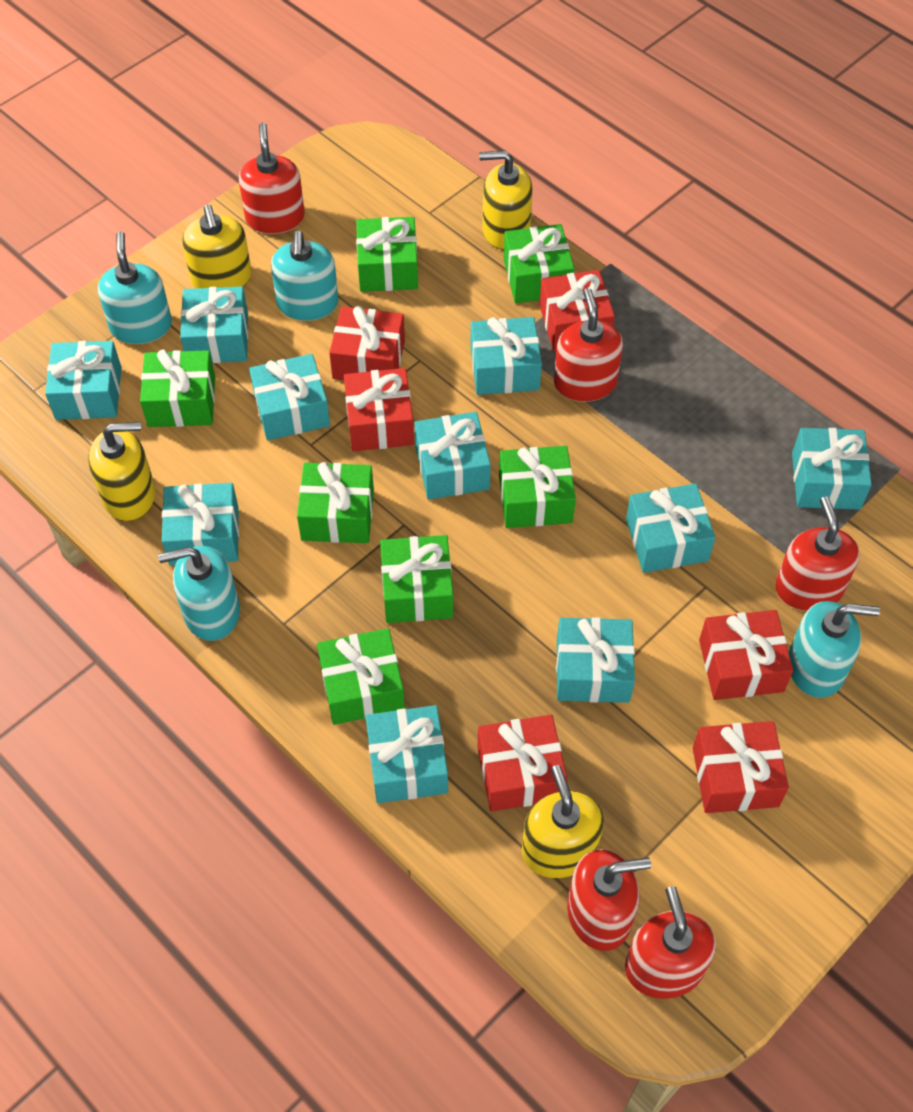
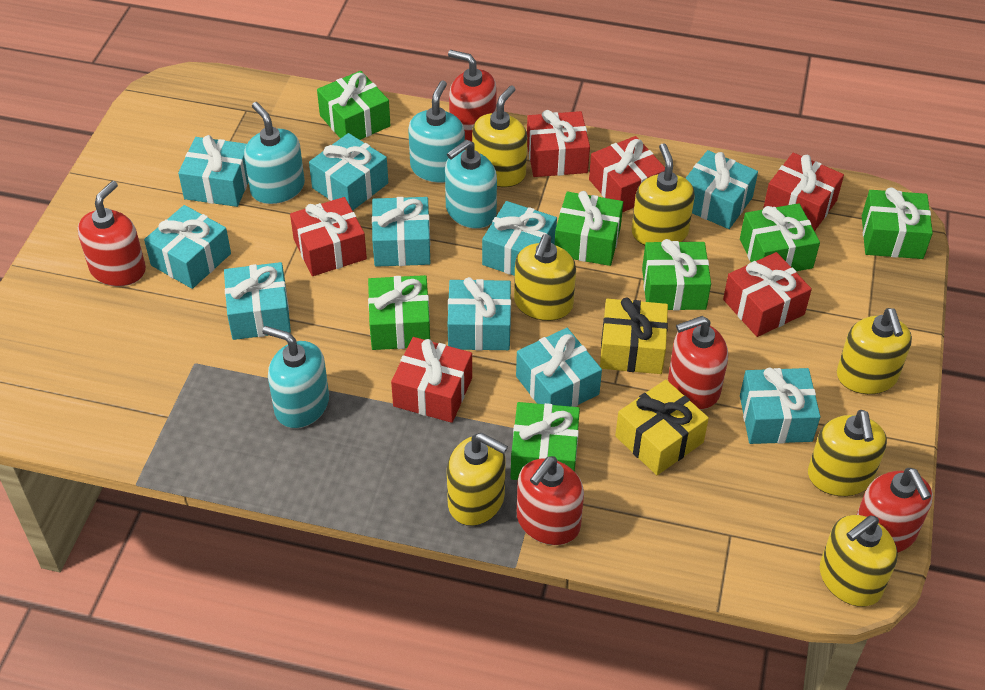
yellow gift: 0 -> 2
yellow soap dispenser: 4 -> 7

